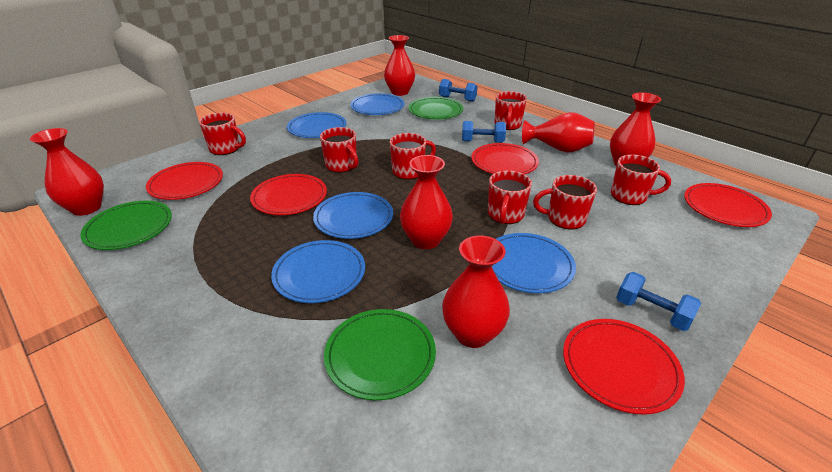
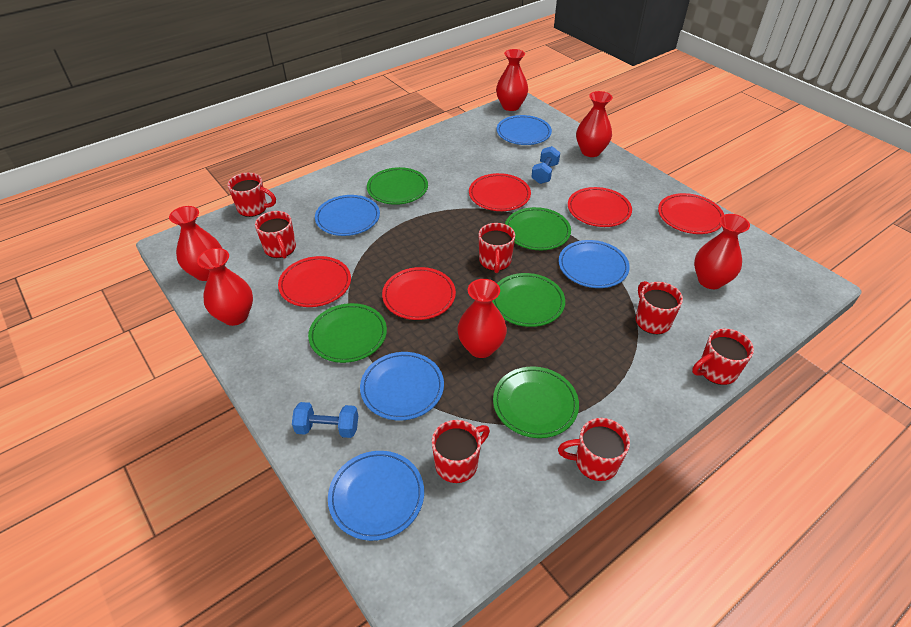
blue dumbbell: 3 -> 2
green plate: 3 -> 5

